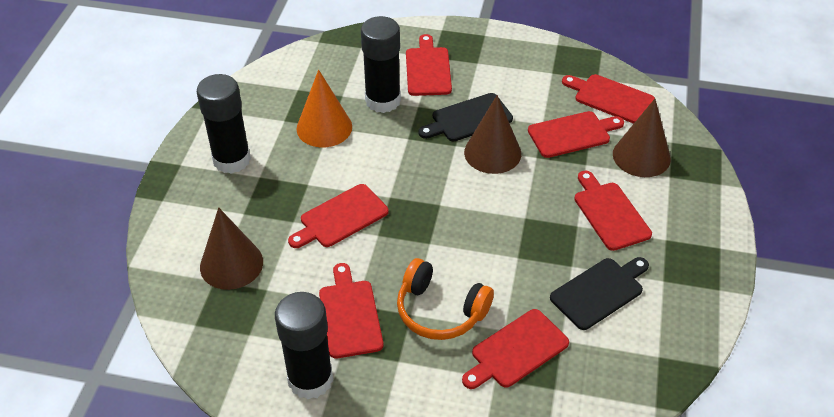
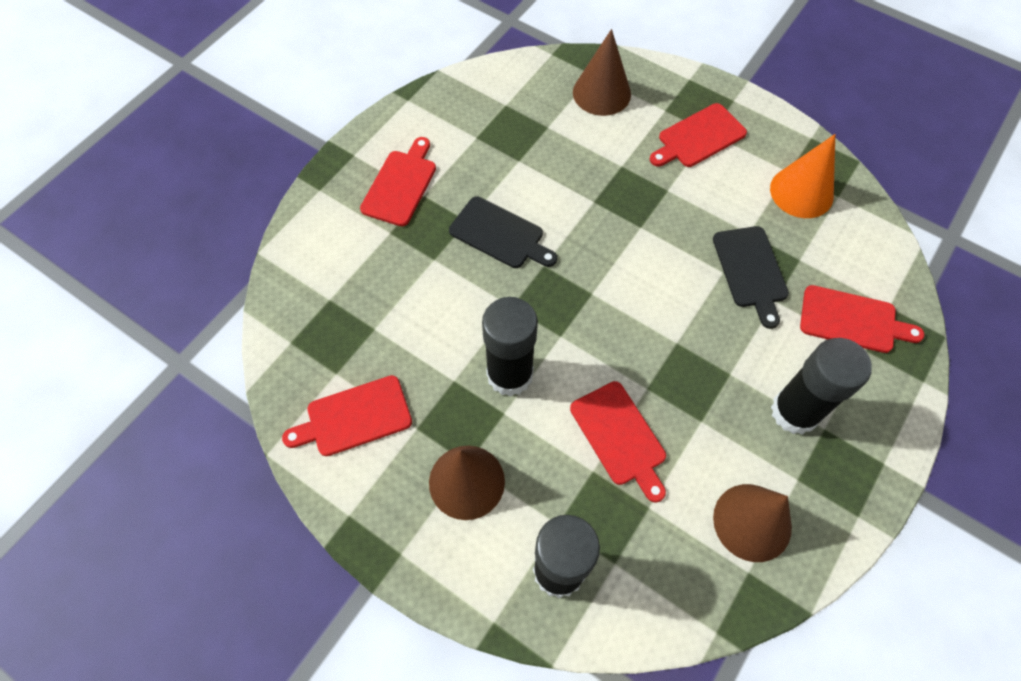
orange headphones: 1 -> 0
red cutting board: 7 -> 5

